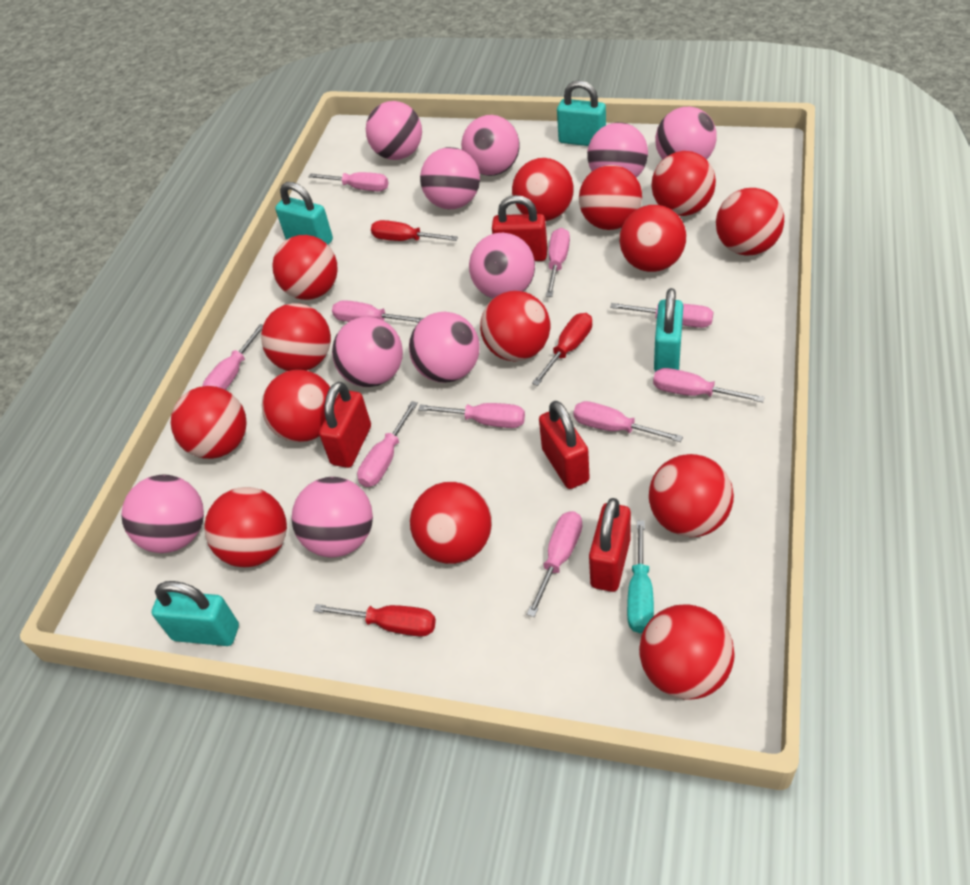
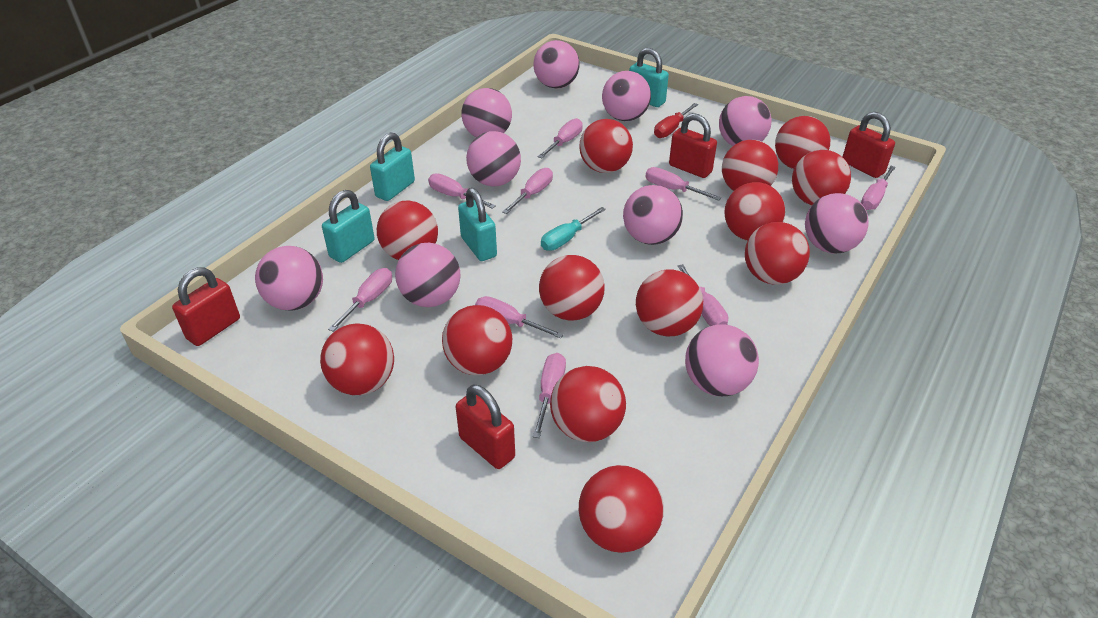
pink screwdriver: 10 -> 9
red ball: 14 -> 13
red screwdriver: 3 -> 1

